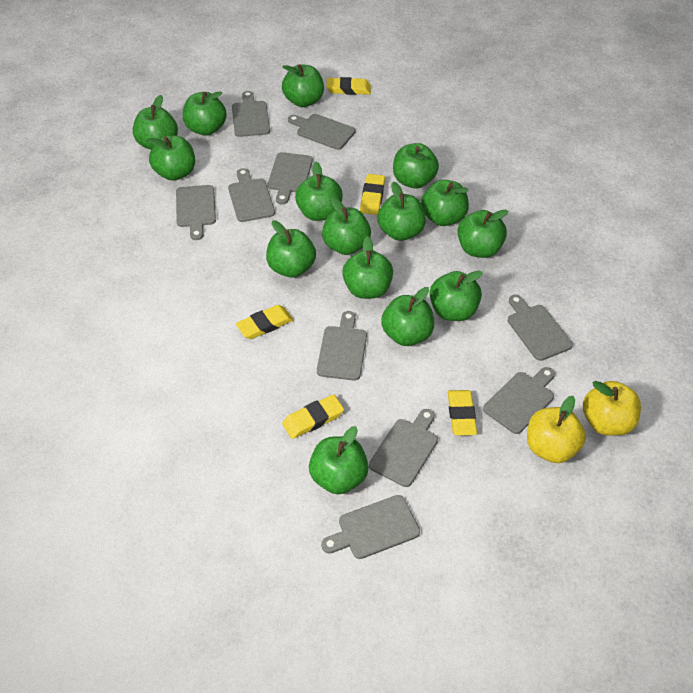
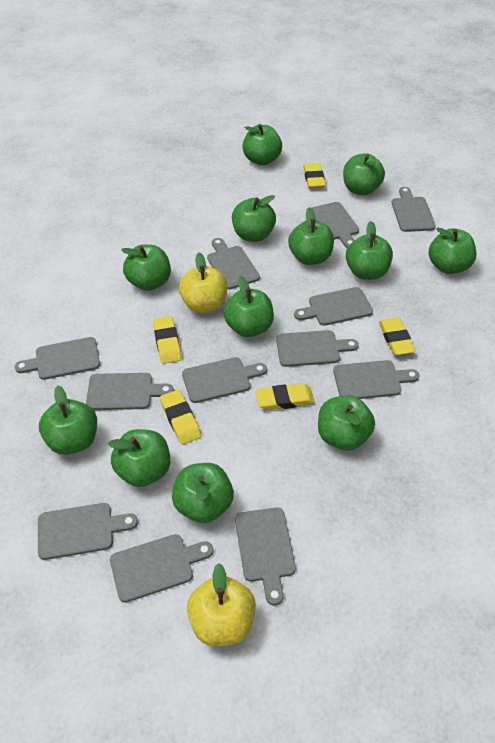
green apple: 15 -> 12
grey cutting board: 10 -> 12

